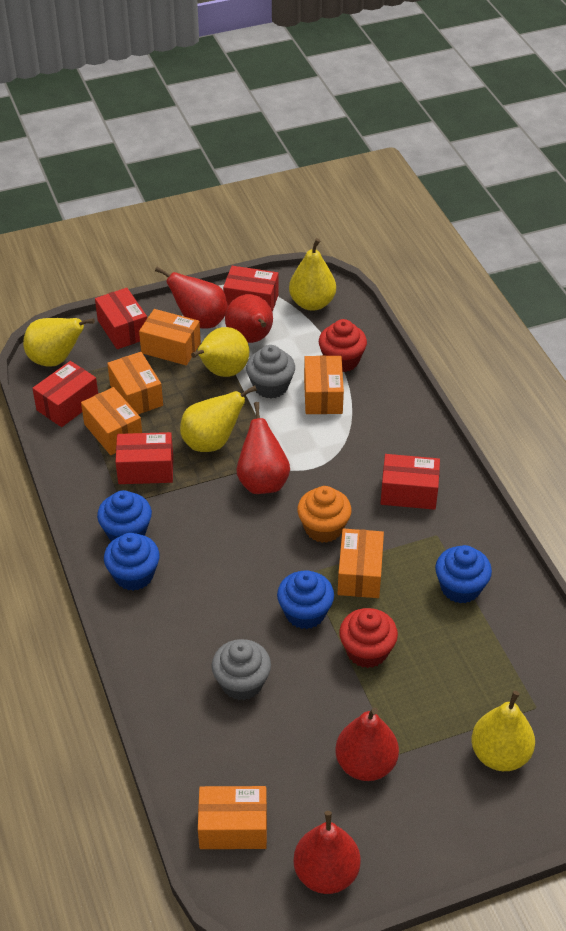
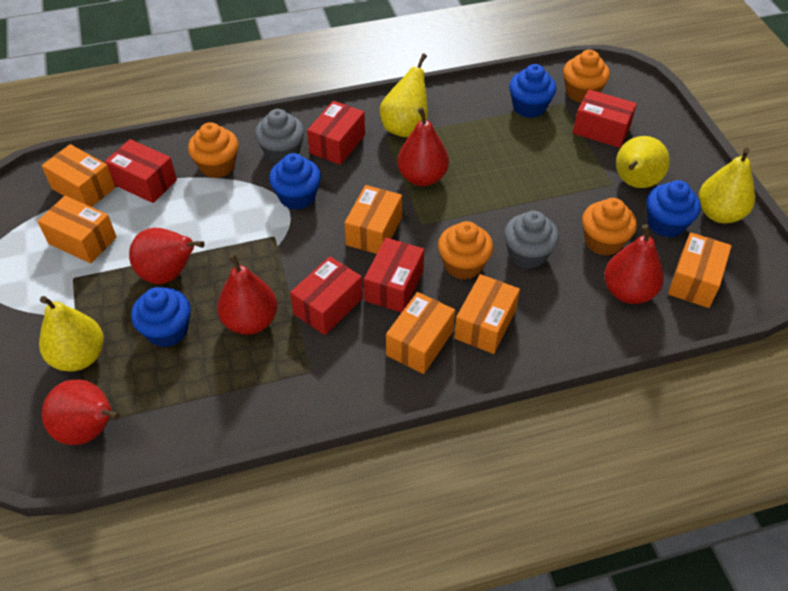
orange cupcake: 1 -> 4
red cupcake: 2 -> 0
yellow pear: 5 -> 4

